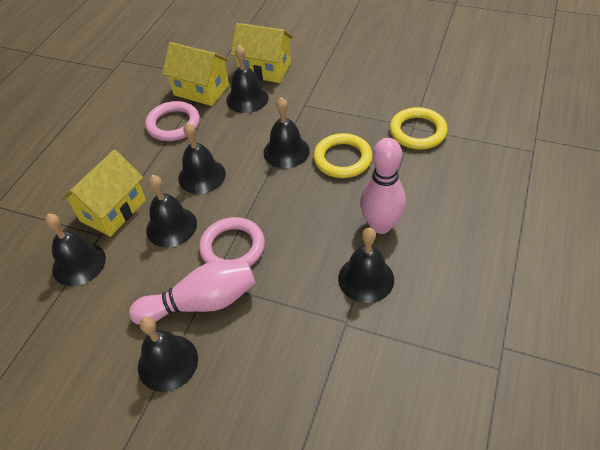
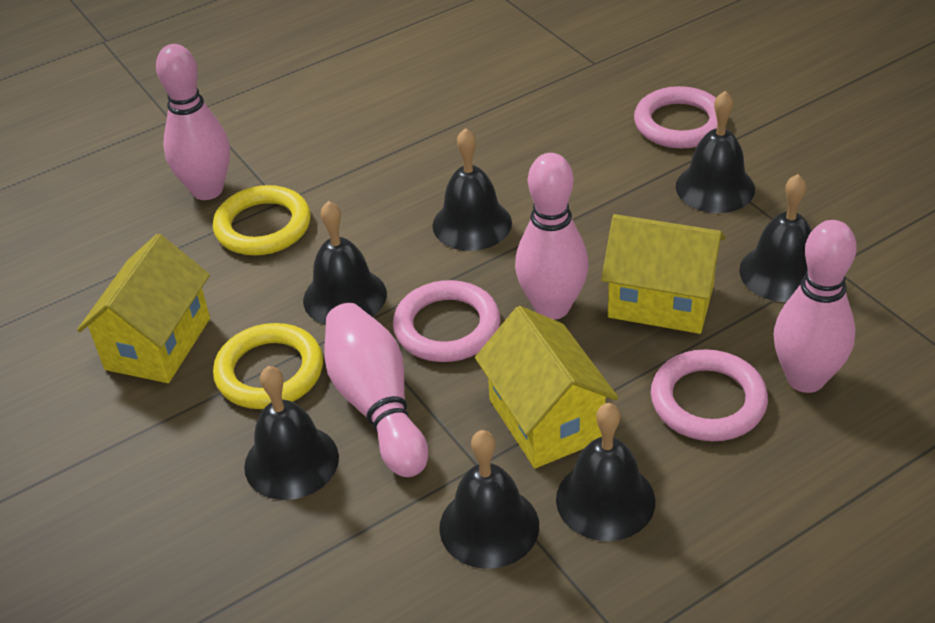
pink bowling pin: 2 -> 4
pink ring: 2 -> 3

